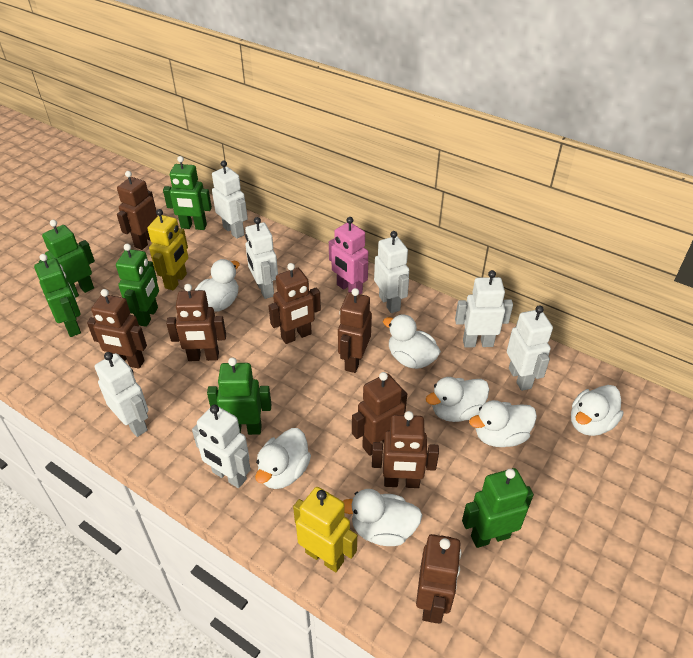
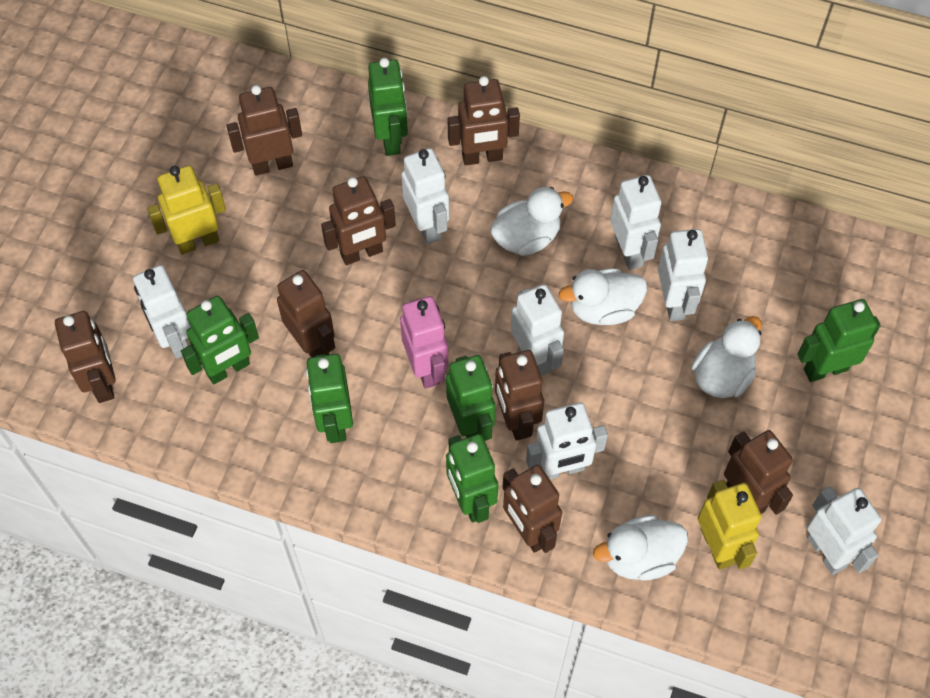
white duck: 7 -> 4

